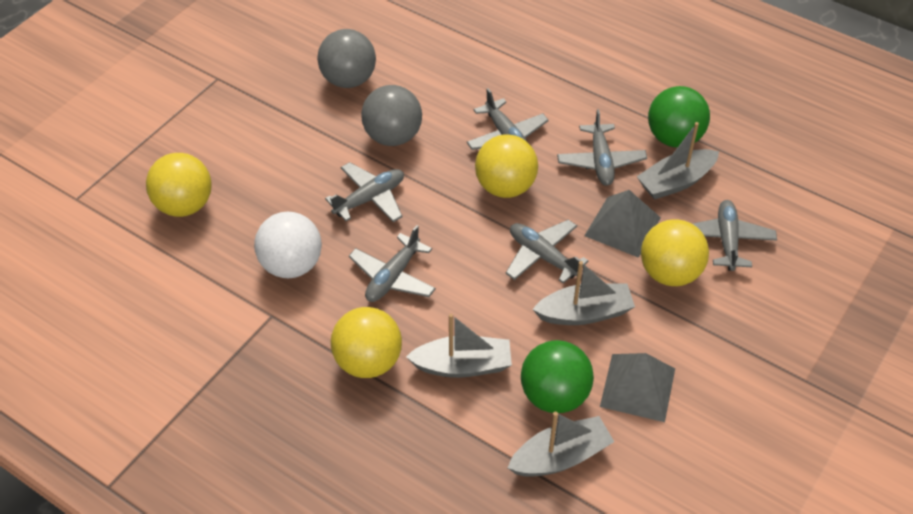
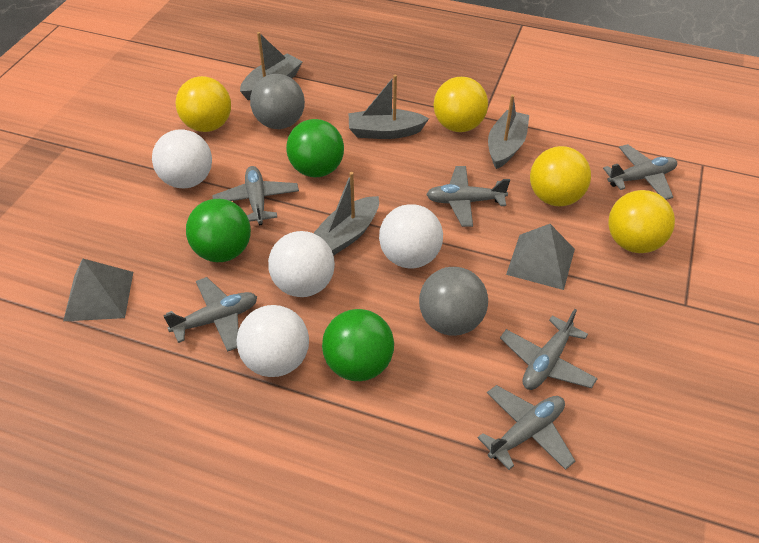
green ball: 2 -> 3
white ball: 1 -> 4

